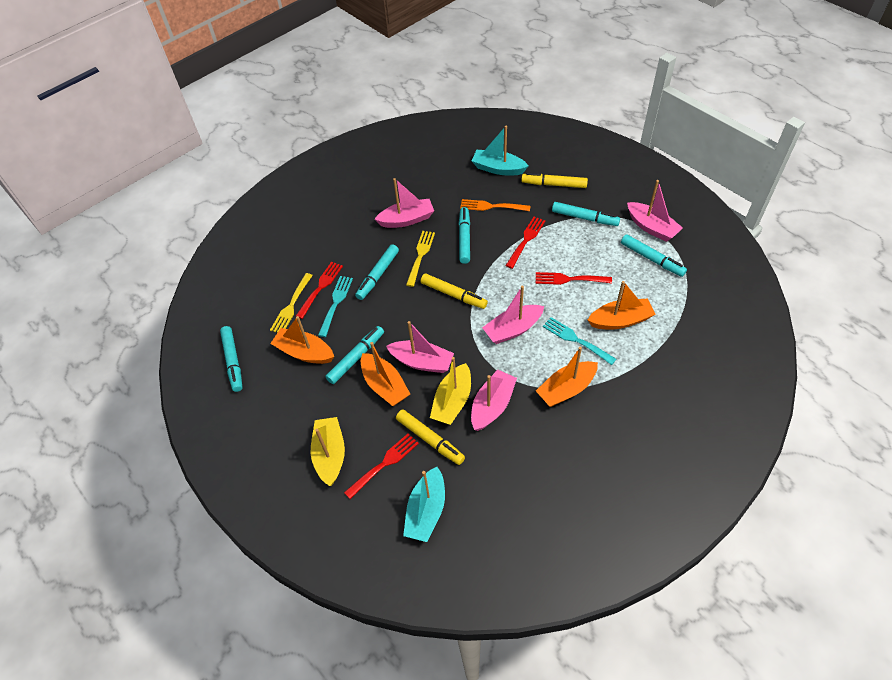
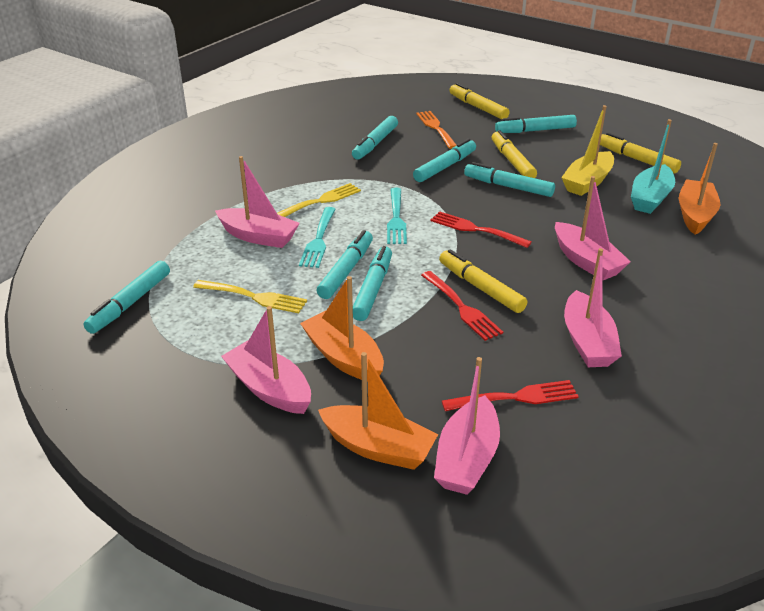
orange boat: 4 -> 3
red fork: 4 -> 3
turquoise boat: 2 -> 1
turquoise marker: 6 -> 7
yellow boat: 2 -> 1
yellow marker: 3 -> 4

